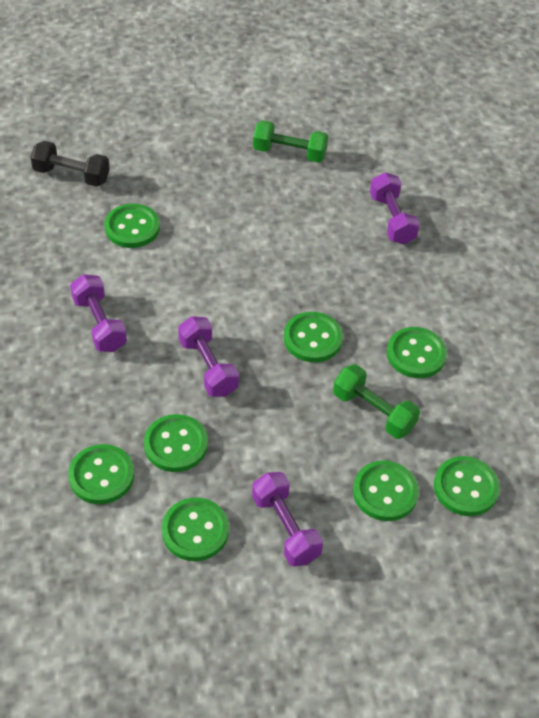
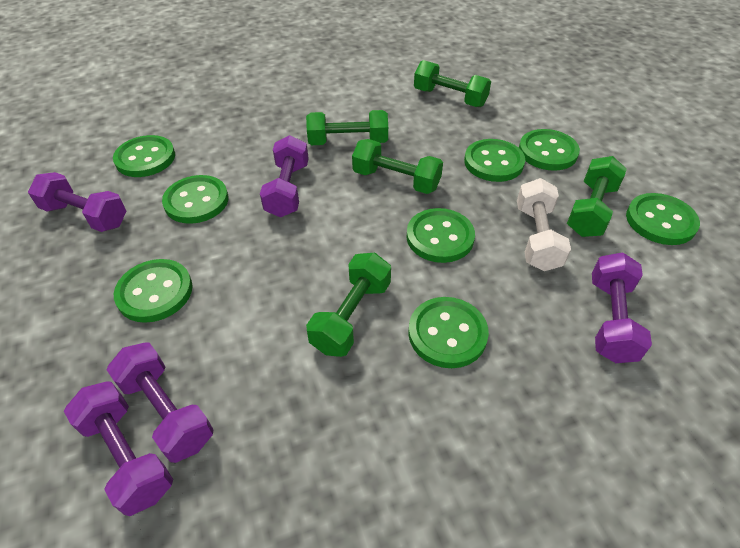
black dumbbell: 1 -> 0
green dumbbell: 2 -> 5
purple dumbbell: 4 -> 5
white dumbbell: 0 -> 1

